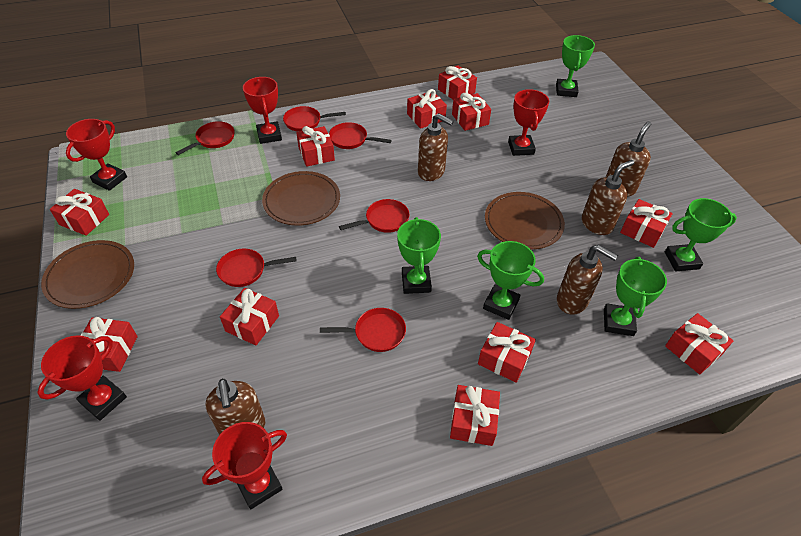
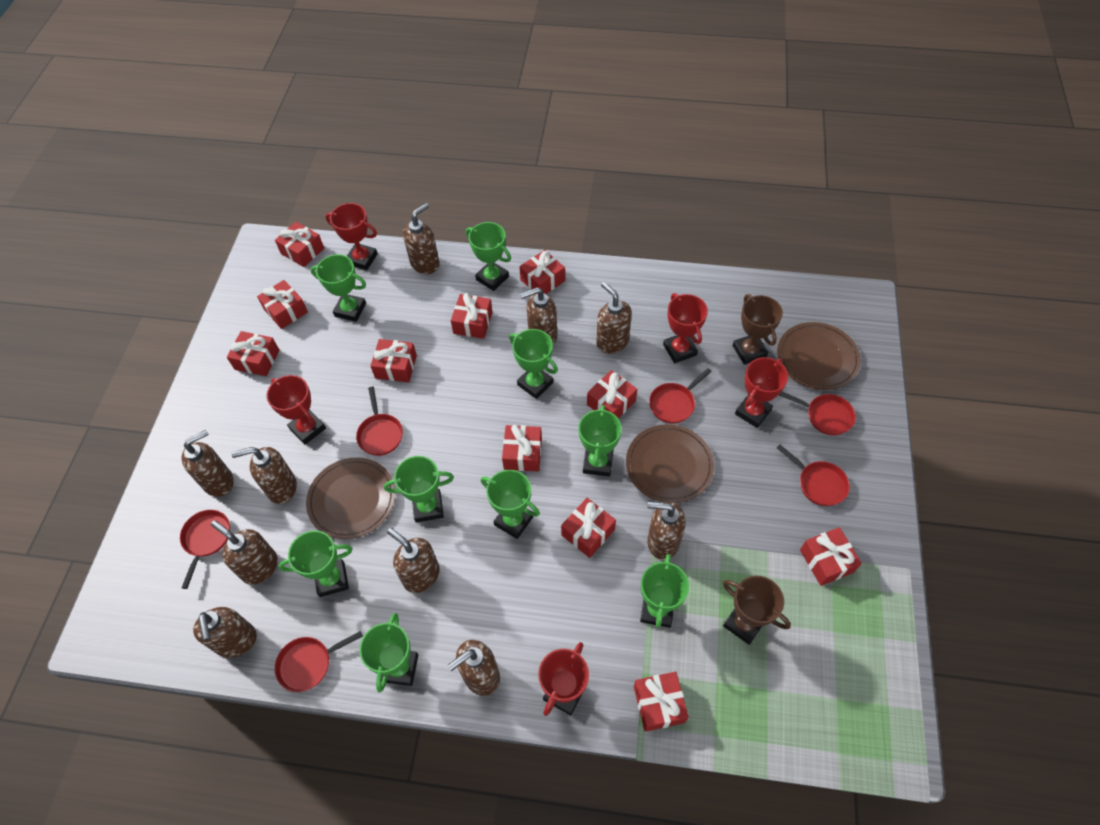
brown soap dispenser: 5 -> 10
brown trophy: 0 -> 2
green trophy: 5 -> 9

